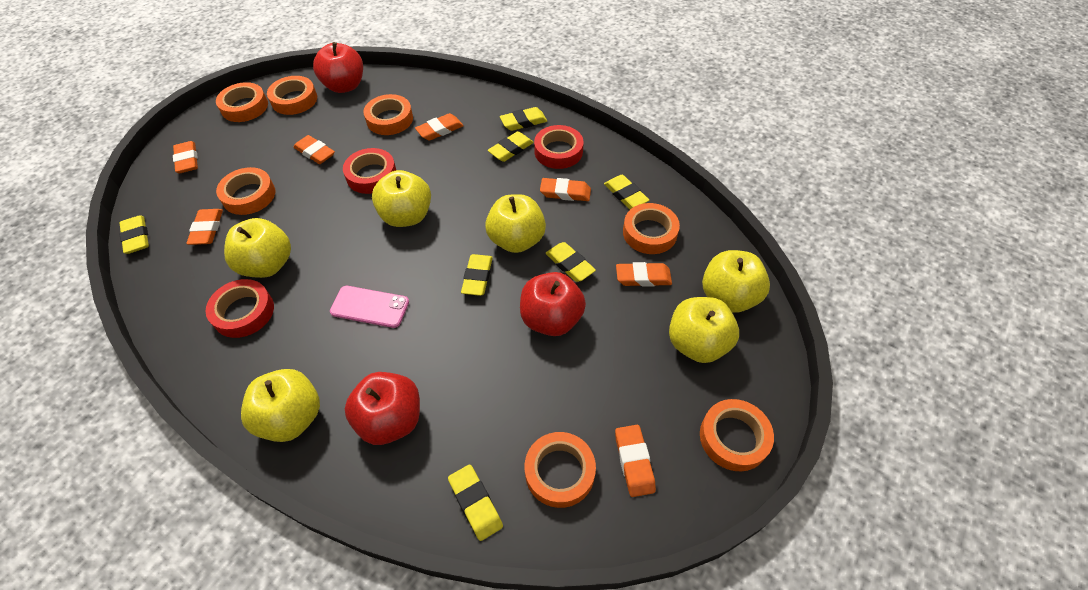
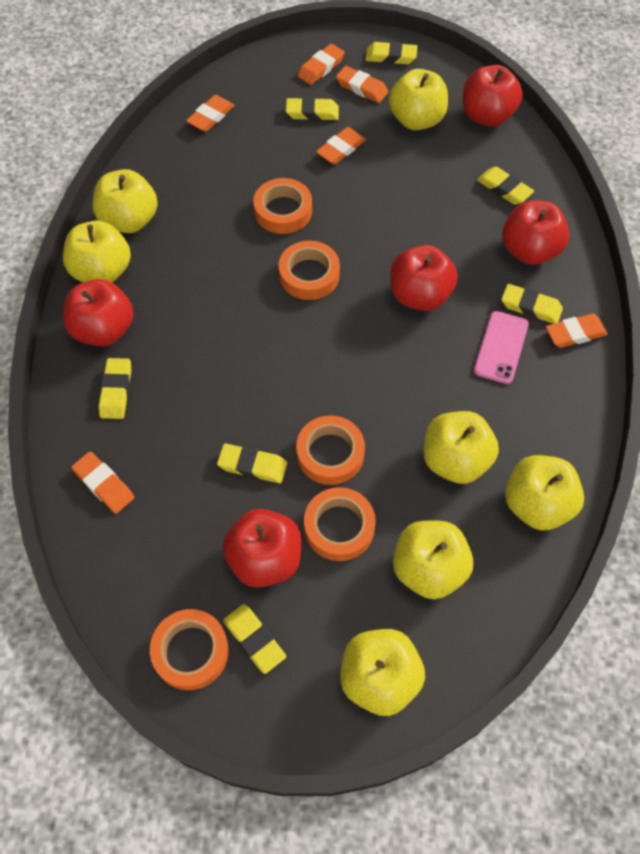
orange eraser: 7 -> 6
orange tape: 7 -> 5
red apple: 3 -> 5
red tape: 3 -> 0
yellow apple: 6 -> 7

